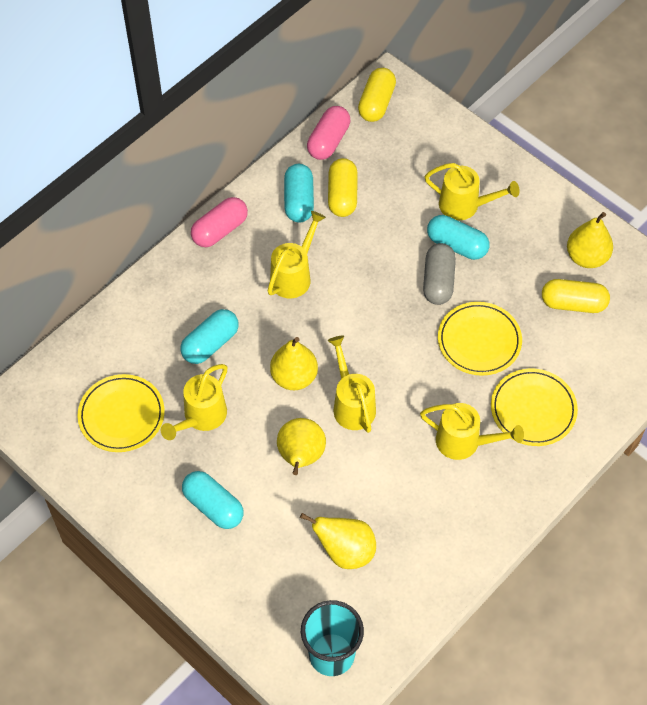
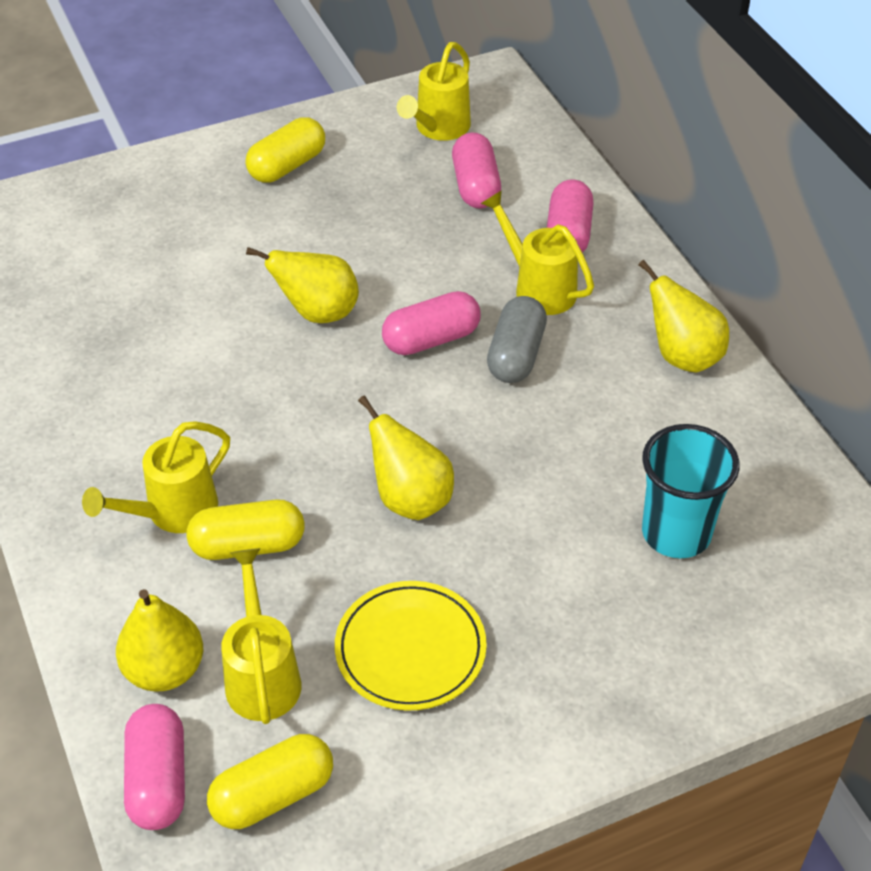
pink capsule: 2 -> 4
turquoise capsule: 4 -> 0
yellow plate: 3 -> 1
yellow watering can: 5 -> 4

